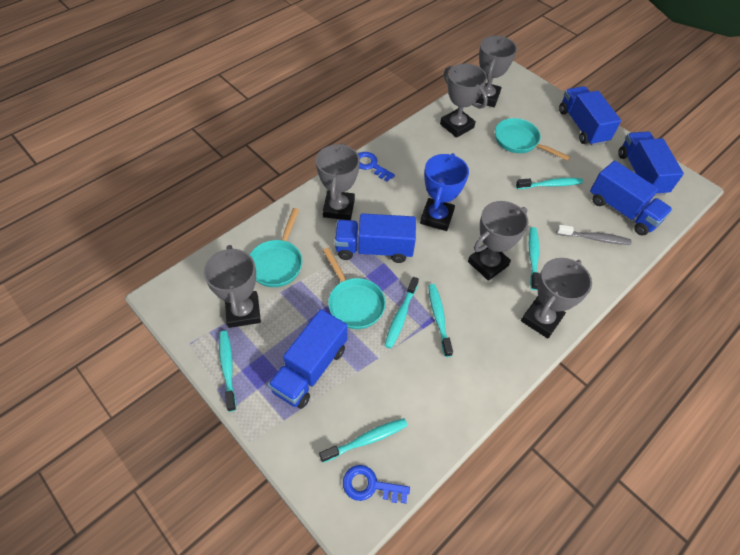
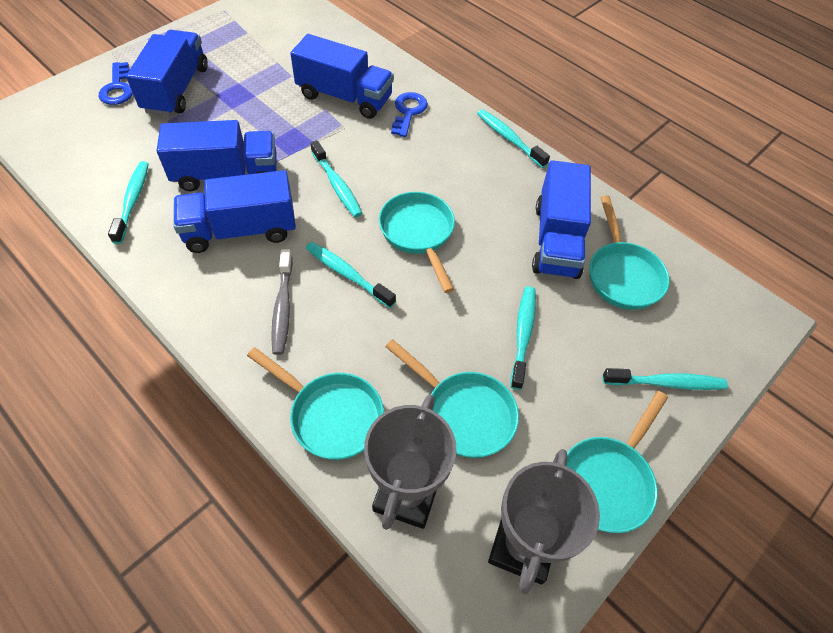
blue trophy: 1 -> 0
grey trophy: 6 -> 2
turquoise pan: 3 -> 5

